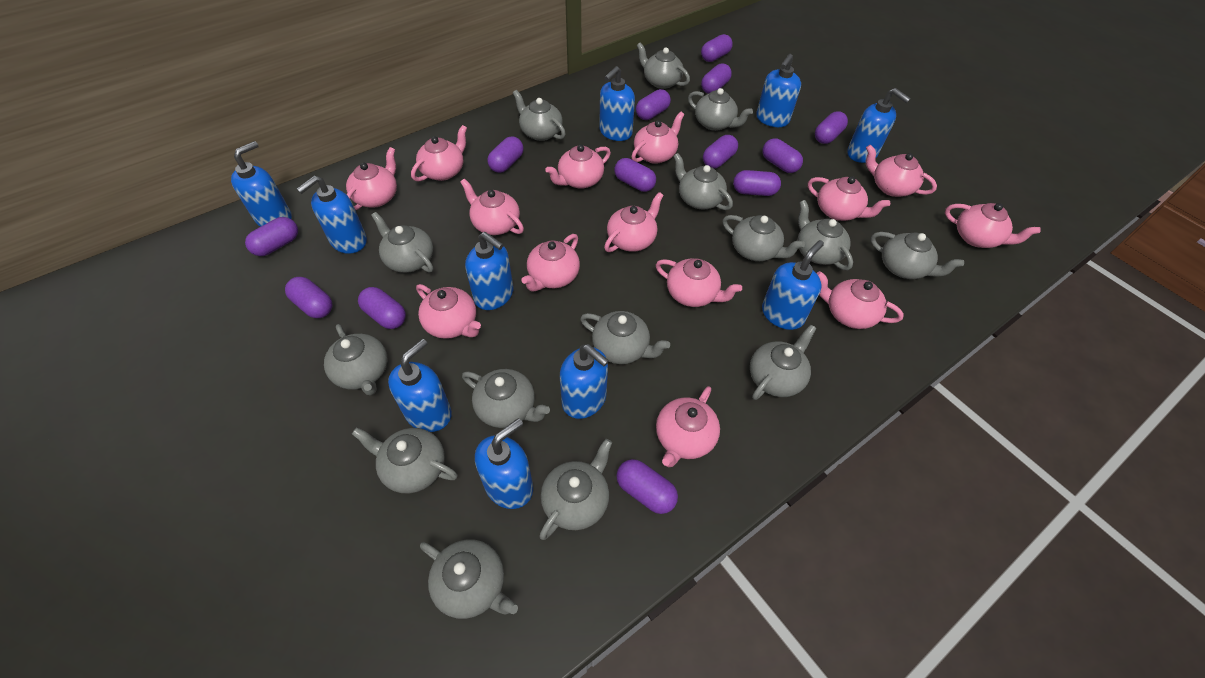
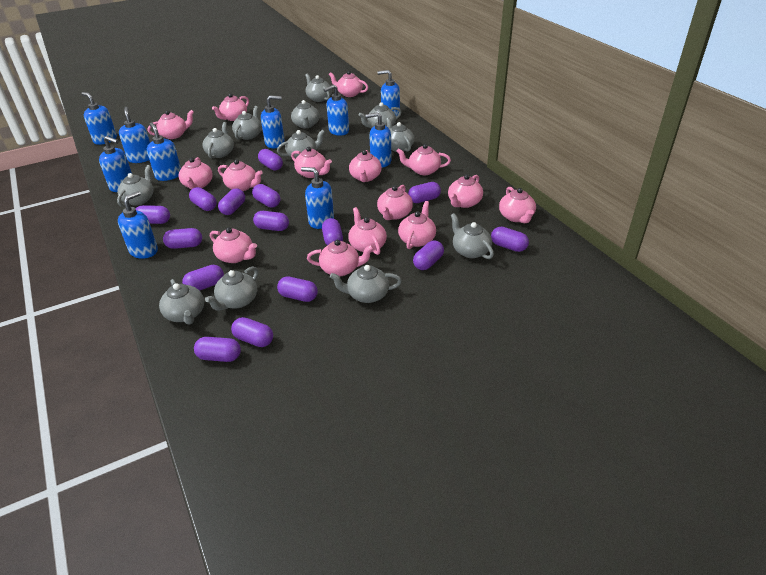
grey teapot: 15 -> 12
pink teapot: 14 -> 15
purple capsule: 13 -> 15

